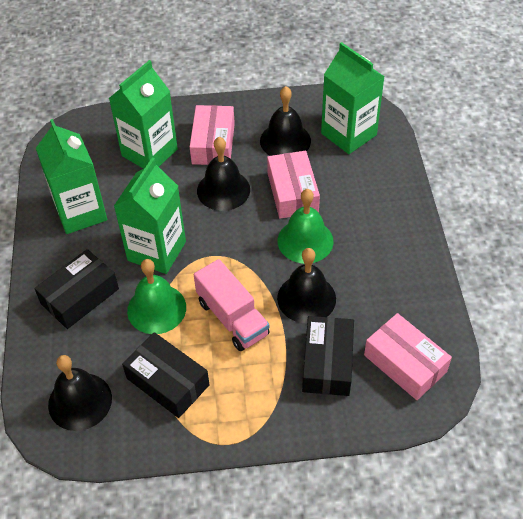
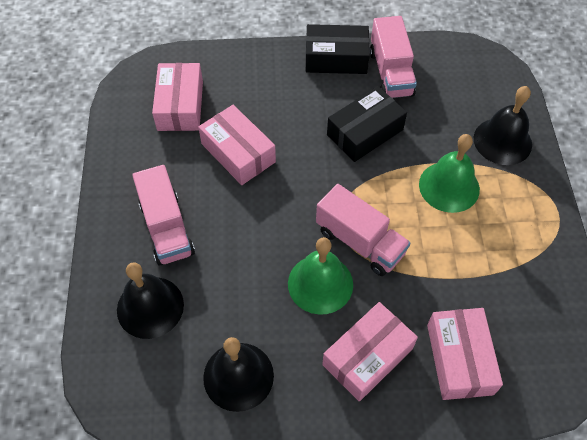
black bell: 4 -> 3
black box: 3 -> 2
green carton: 4 -> 0
pink box: 3 -> 4
pink truck: 1 -> 3

